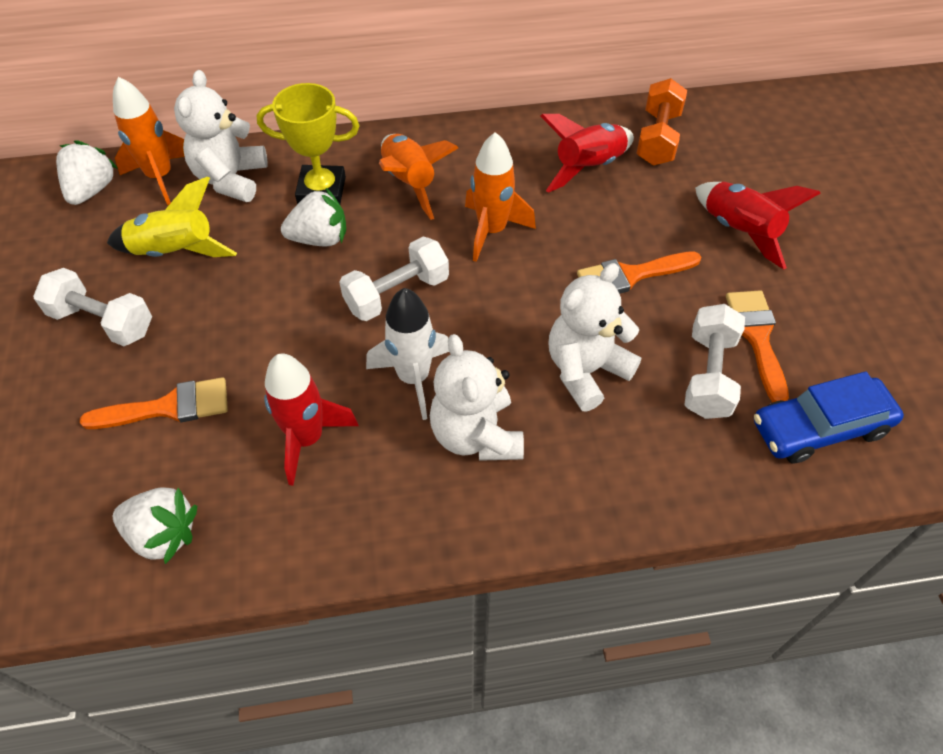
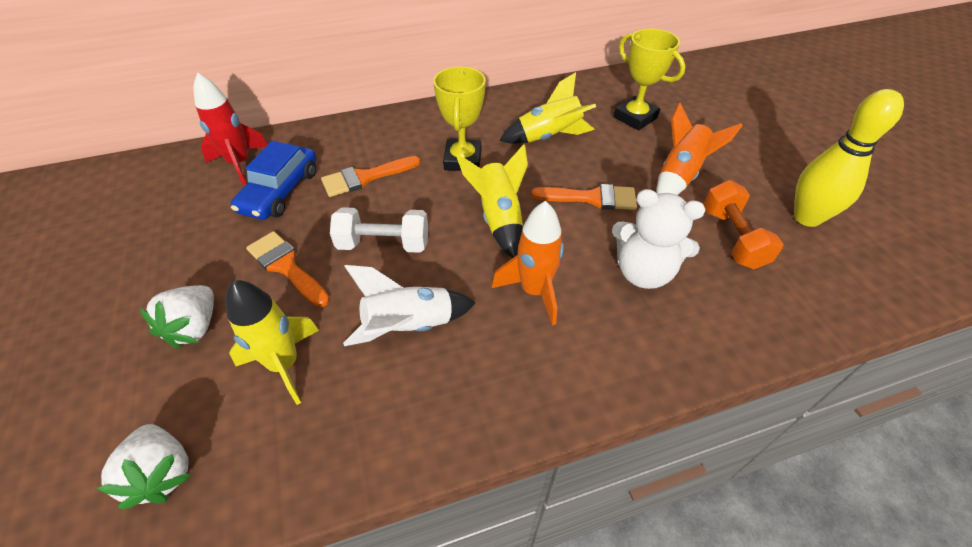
orange rocket: 3 -> 2
red rocket: 3 -> 1
white dumbbell: 3 -> 1
white strawberry: 3 -> 2
white teddy bear: 3 -> 1
yellow bowling pin: 0 -> 1
yellow rocket: 1 -> 3
yellow trophy: 1 -> 2

